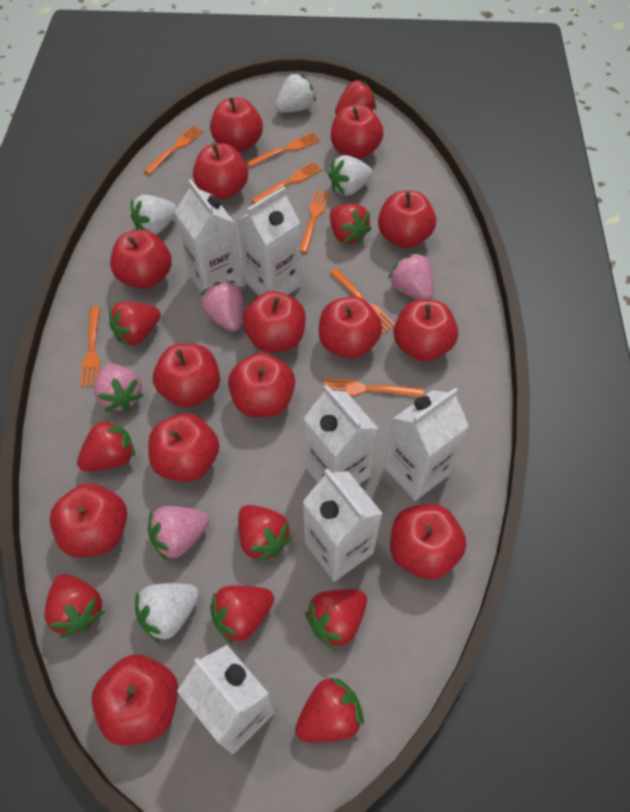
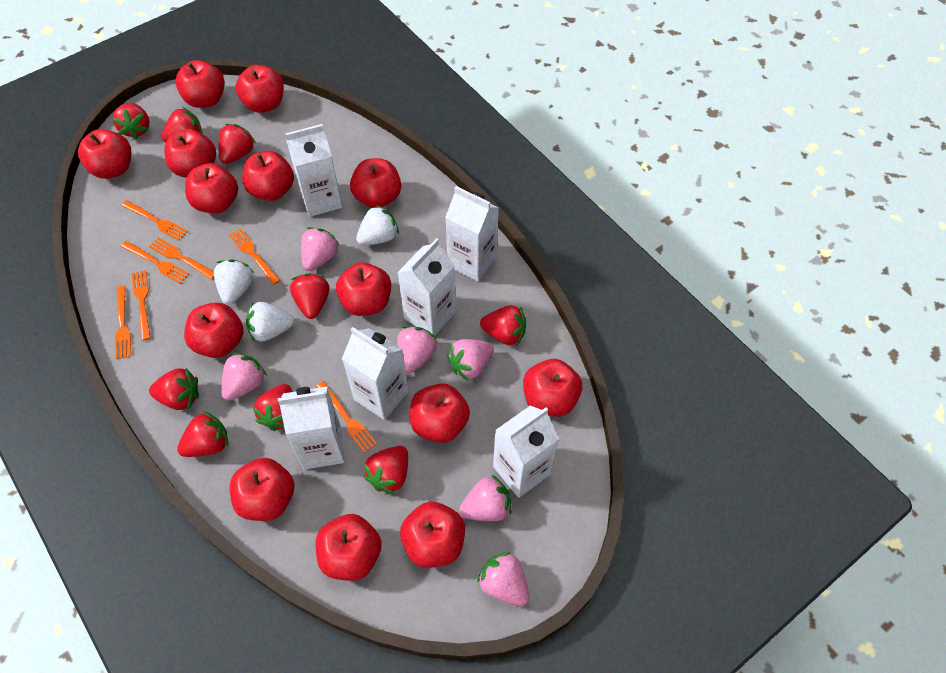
pink strawberry: 4 -> 6
white strawberry: 4 -> 3

